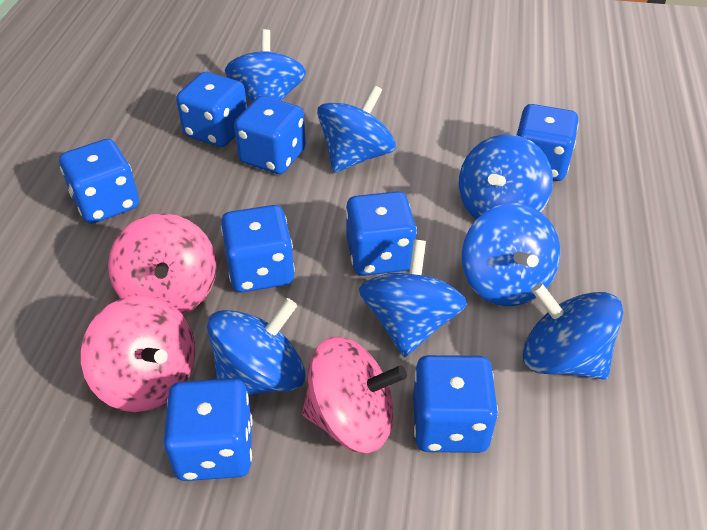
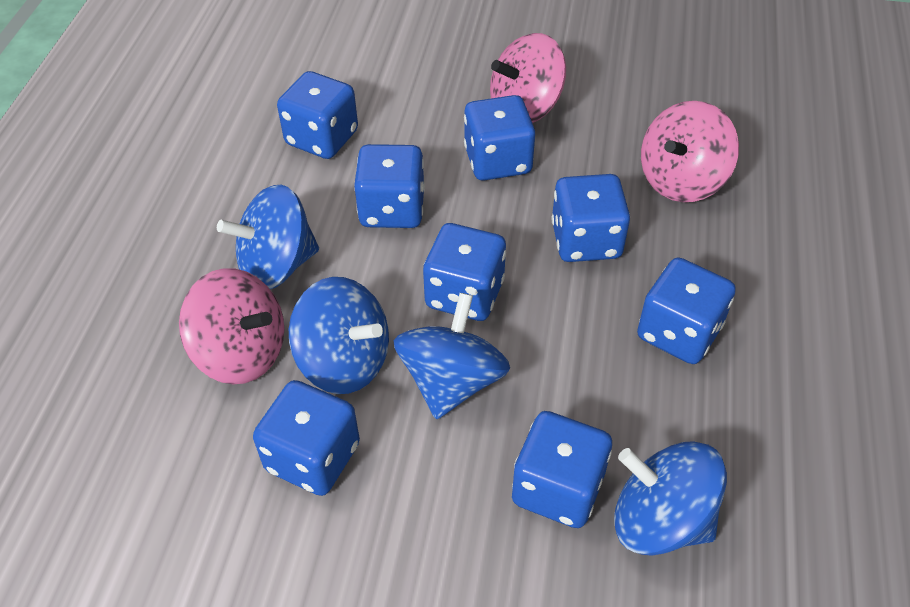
blue spinning top: 7 -> 4

